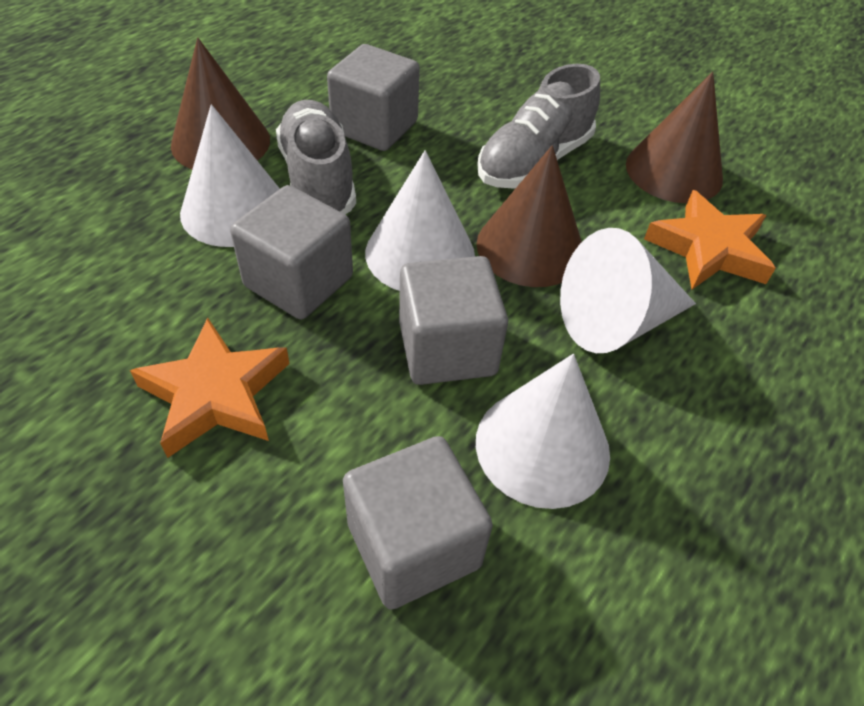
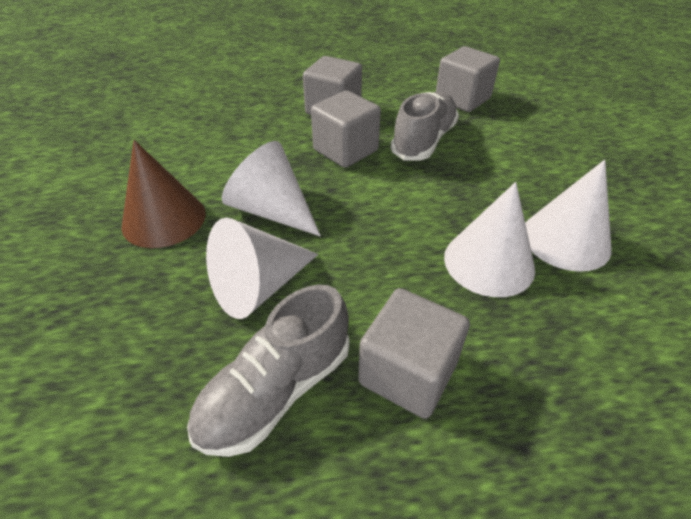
brown cone: 3 -> 1
orange star: 2 -> 0

